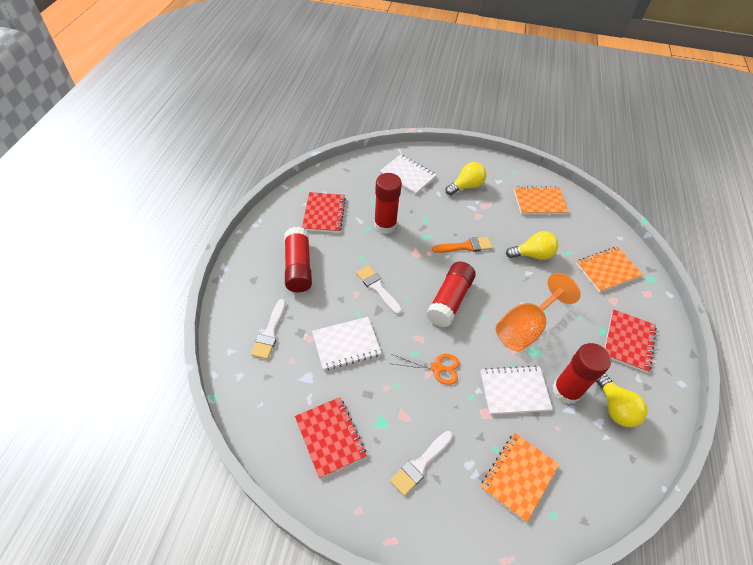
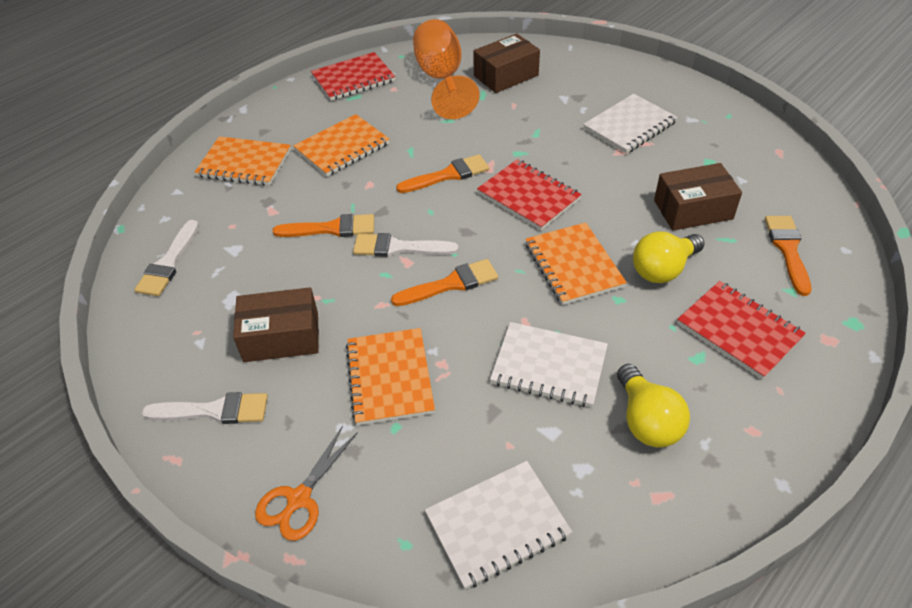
brown box: 0 -> 3
orange brush: 1 -> 4
orange notebook: 3 -> 4
red glue stick: 4 -> 0
yellow light bulb: 3 -> 2

